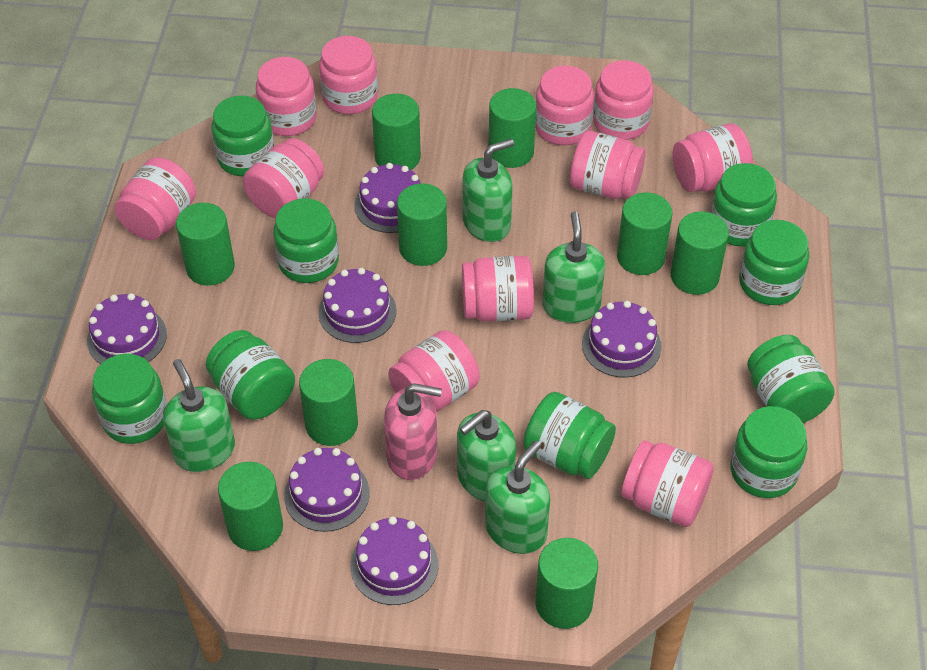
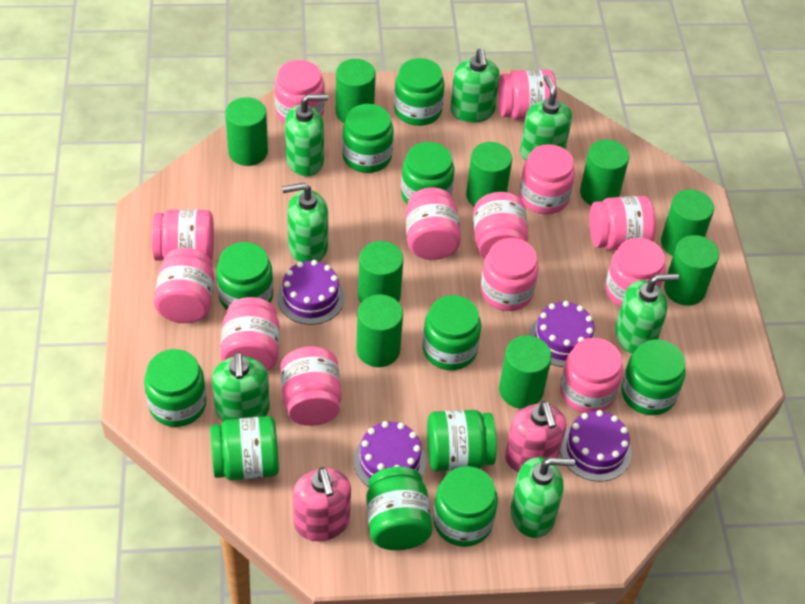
green jar: 9 -> 11
green soap dispenser: 5 -> 7
pink jar: 11 -> 13
pink soap dispenser: 1 -> 2
purple cake: 6 -> 4

